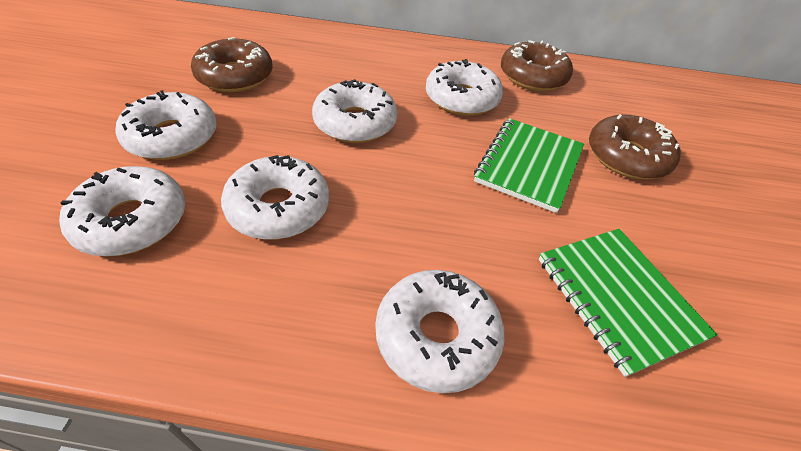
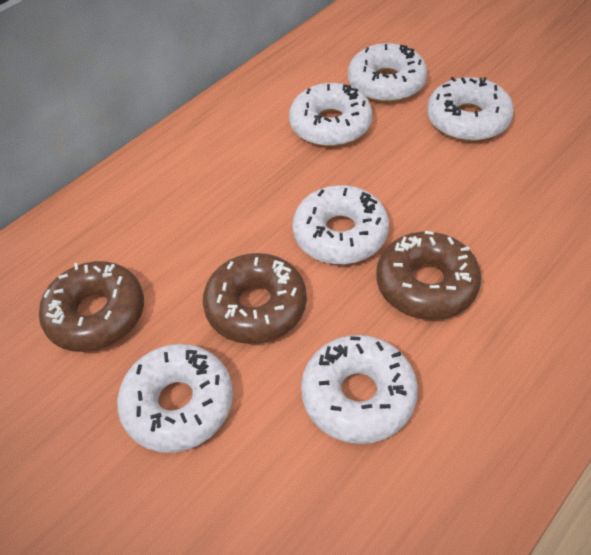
green notebook: 2 -> 0

